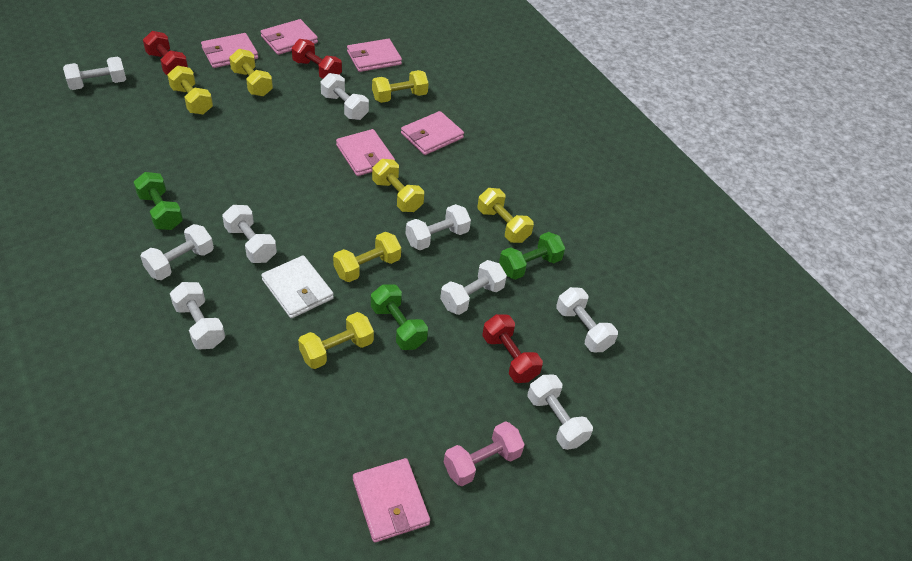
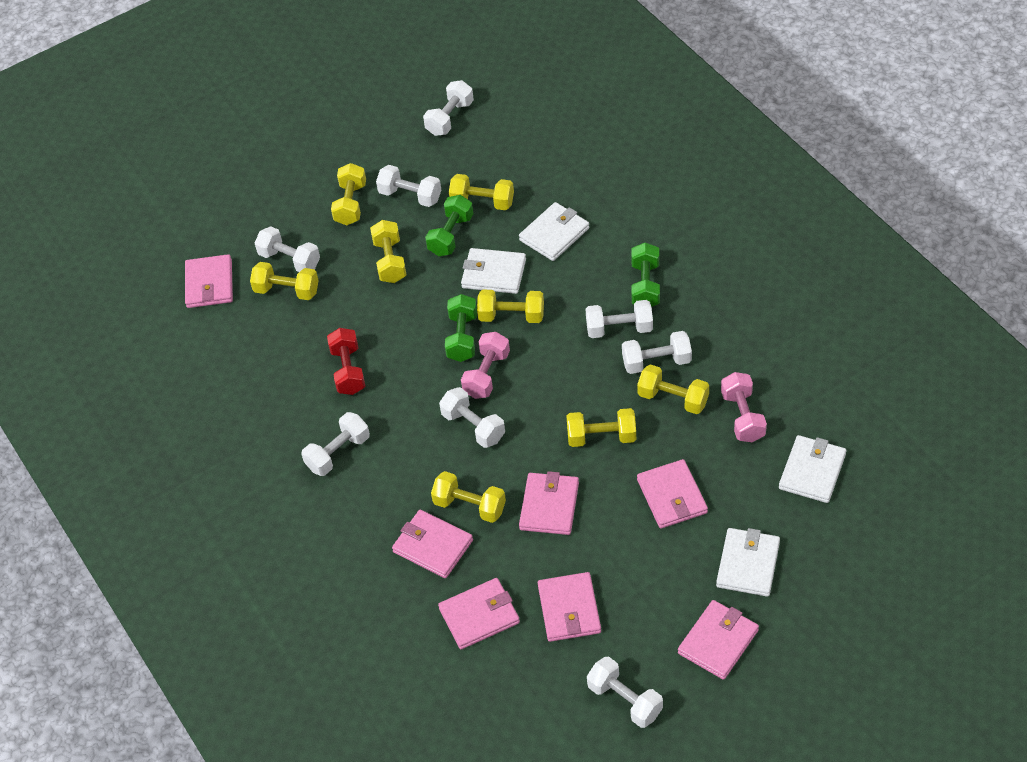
pink dumbbell: 1 -> 2
pink wallet: 6 -> 7
red dumbbell: 3 -> 1
white dumbbell: 9 -> 8
white wallet: 1 -> 4
yellow dumbbell: 7 -> 8

